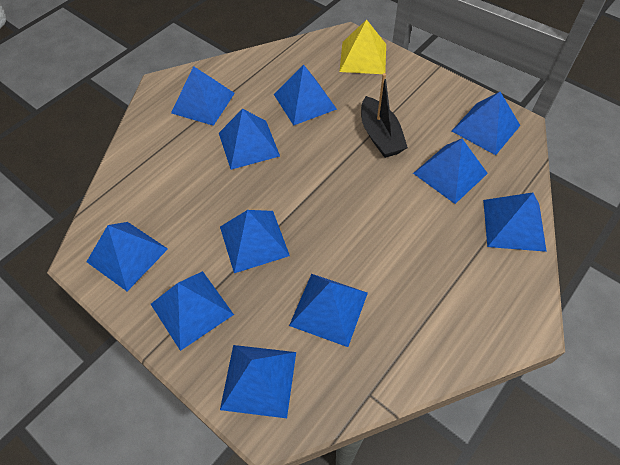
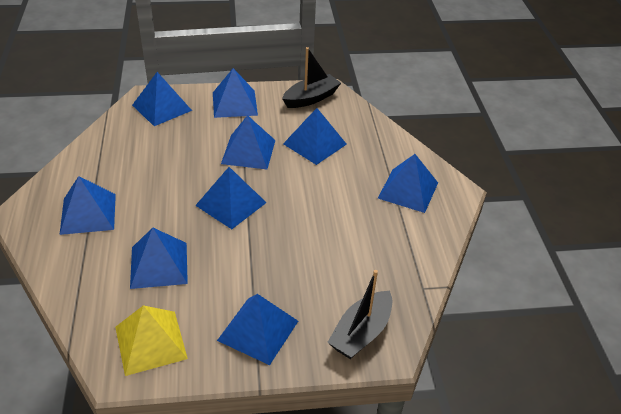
black boat: 1 -> 2
blue pyramid: 11 -> 9

